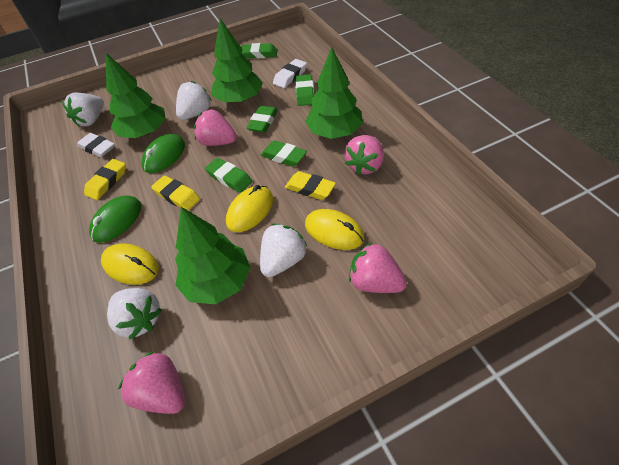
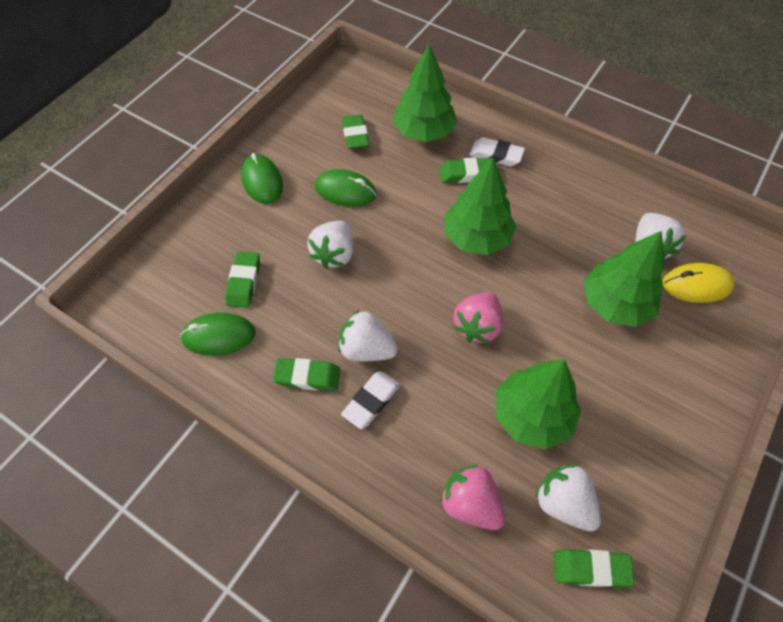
green mouse: 2 -> 3
pink strawberry: 4 -> 2
yellow eraser: 3 -> 0
yellow mouse: 3 -> 1

